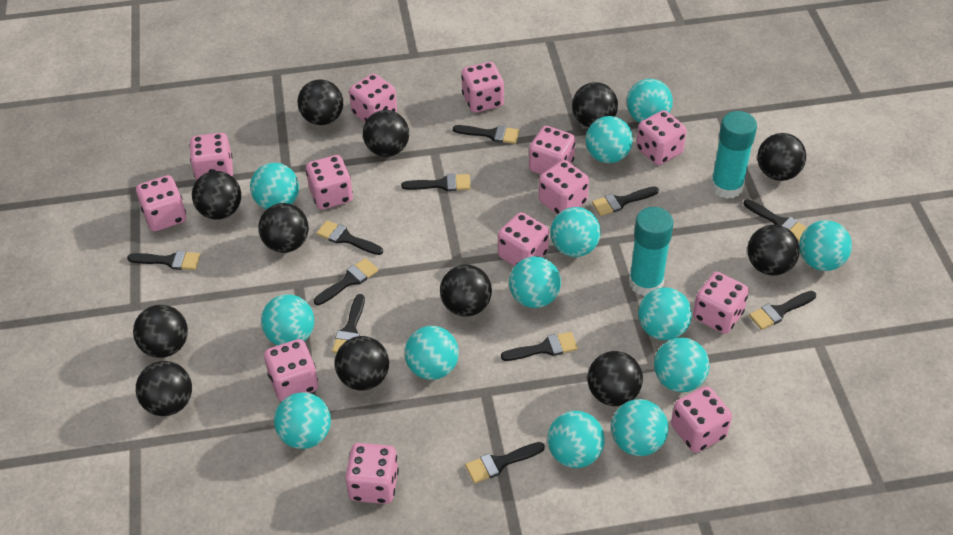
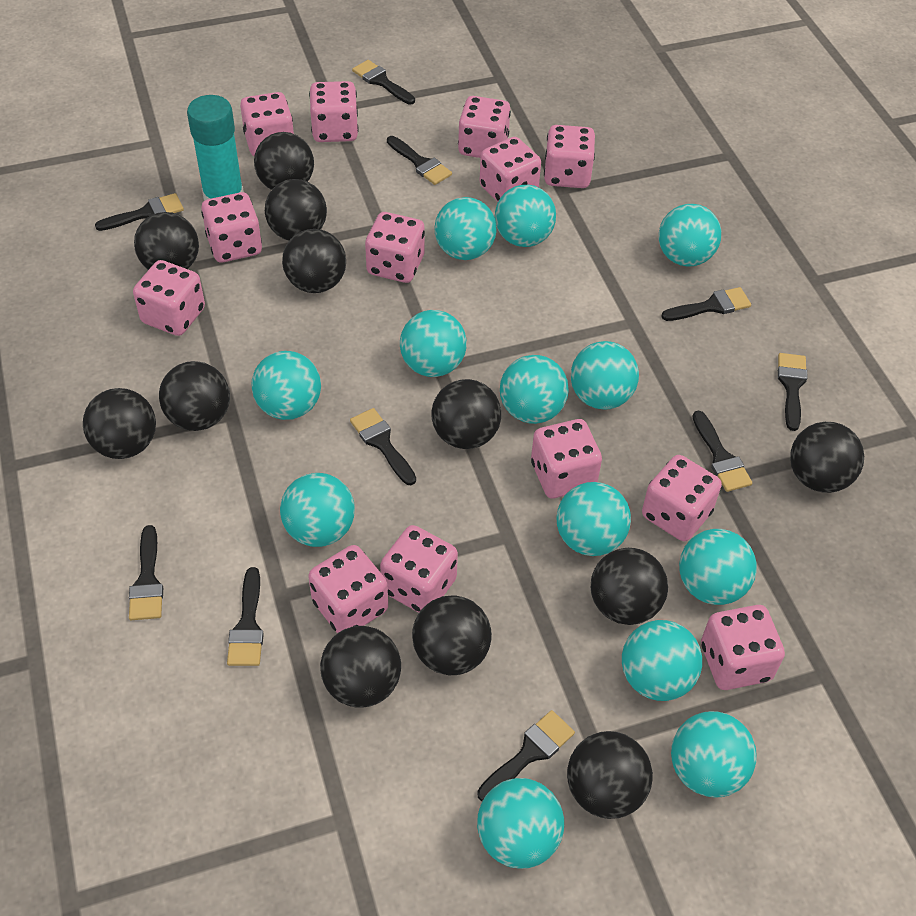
black brush: 11 -> 10
turquoise glue stick: 2 -> 1

